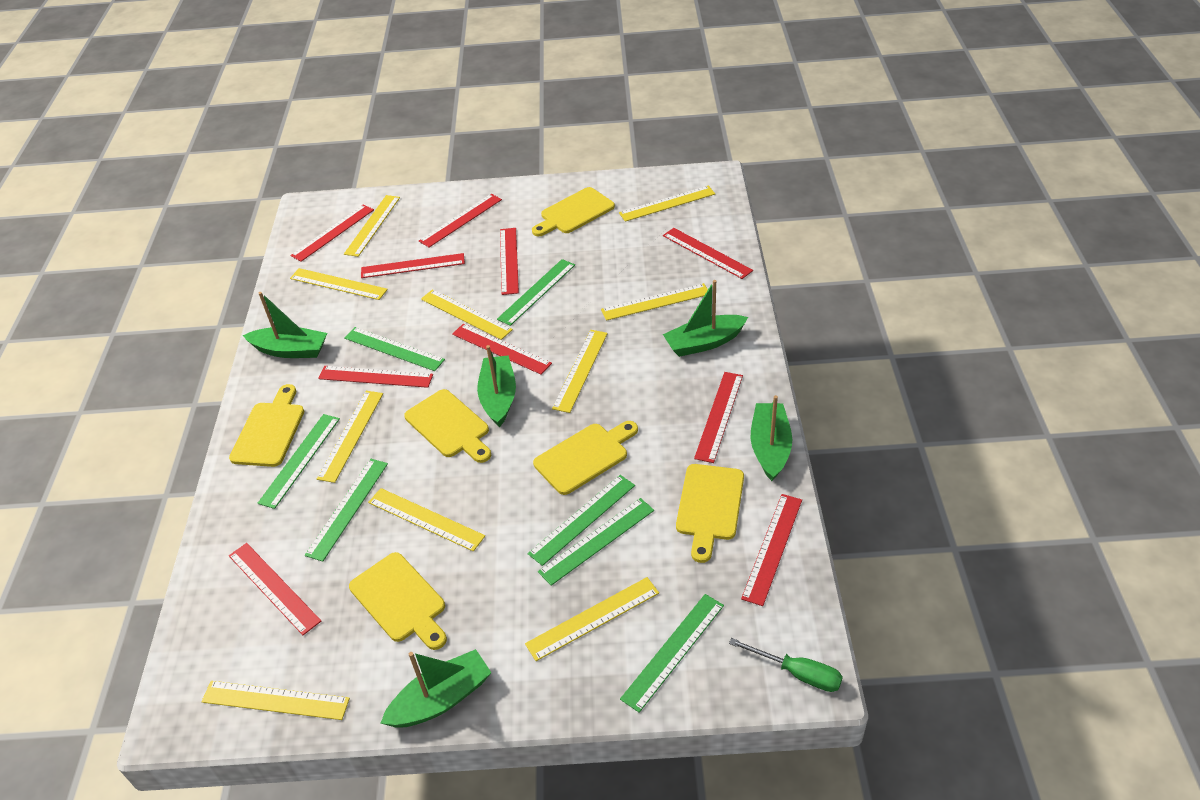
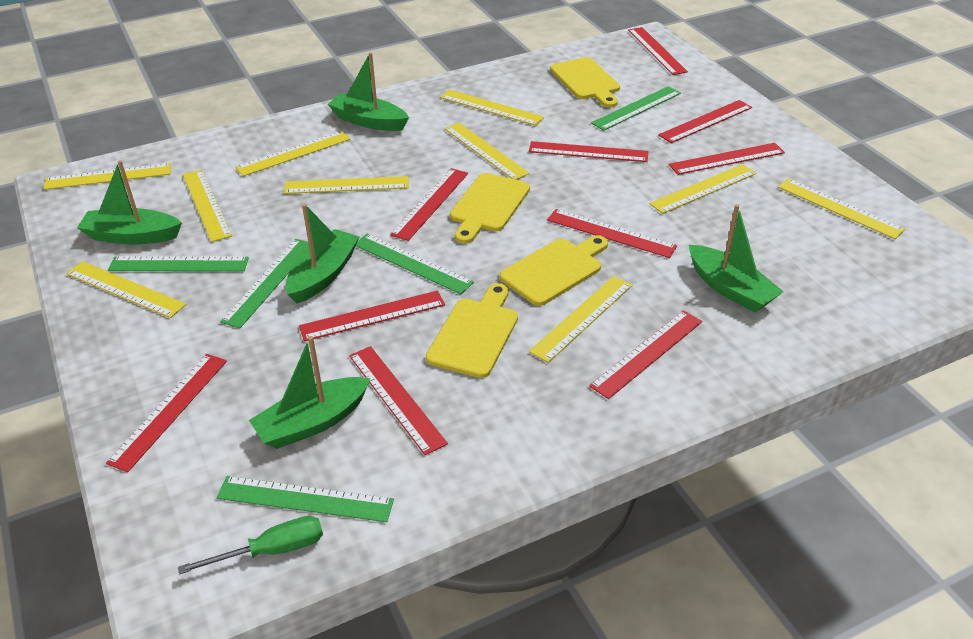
green ruler: 7 -> 5
yellow cutting board: 6 -> 4

